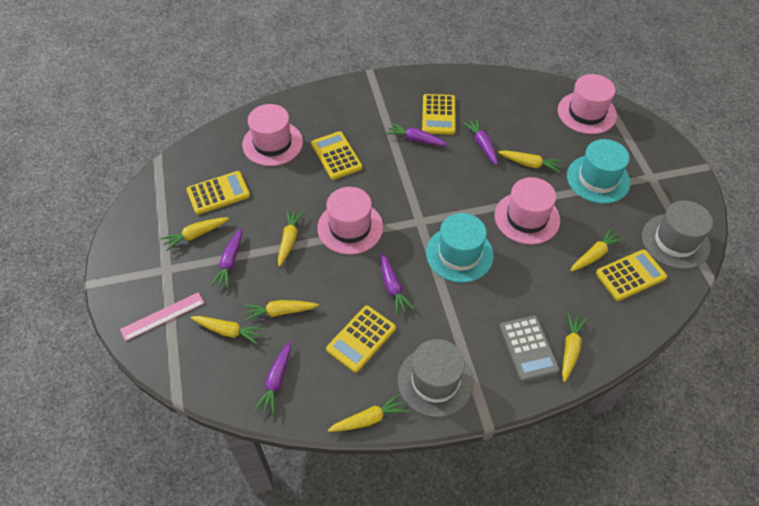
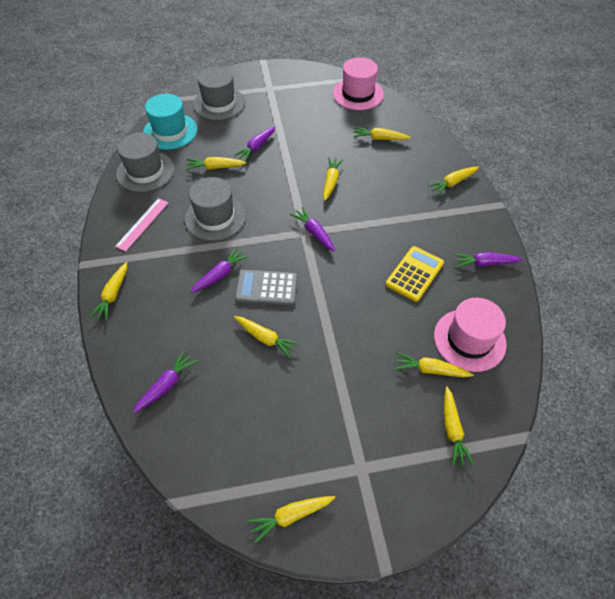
grey hat: 2 -> 3
pink hat: 4 -> 2
turquoise hat: 2 -> 1
yellow calculator: 5 -> 1
yellow carrot: 8 -> 9

